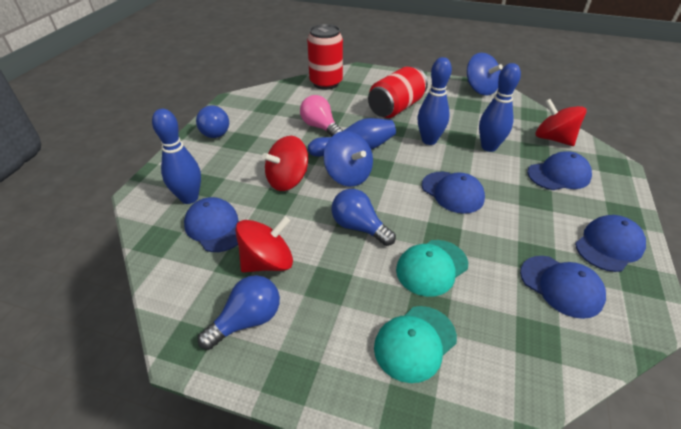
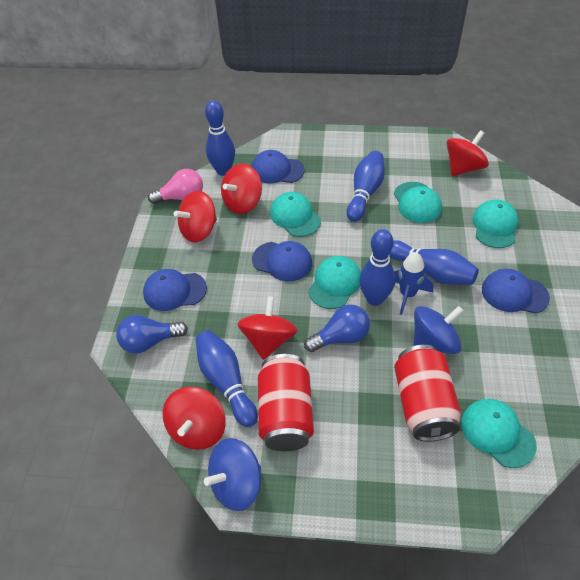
blue bowling pin: 4 -> 5
blue cap: 5 -> 4
blue light bulb: 3 -> 2
blue rocket: 0 -> 1
red spinning top: 3 -> 5
turquoise cap: 2 -> 5

